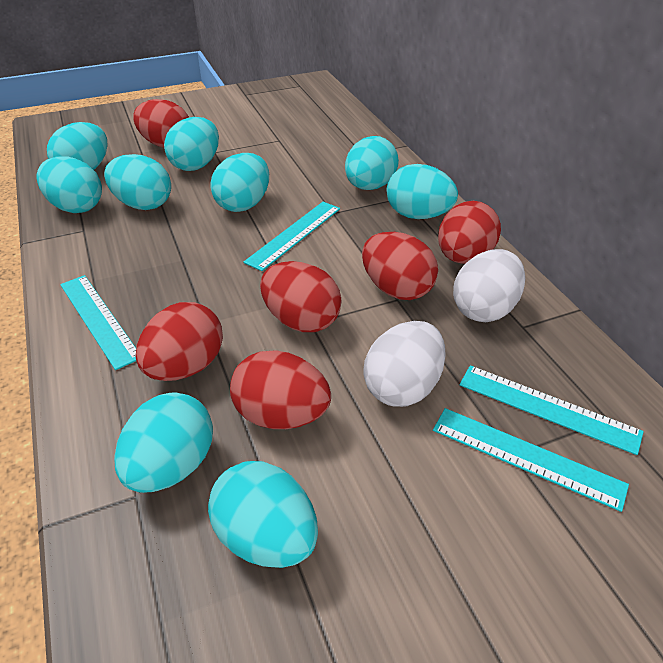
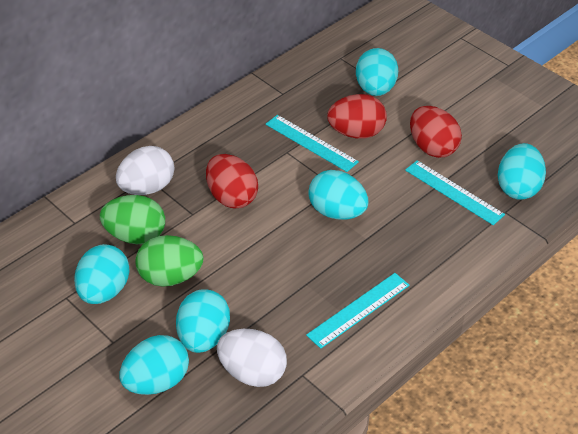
green egg: 0 -> 2
red egg: 6 -> 3
turquoise egg: 9 -> 6
turquoise ruler: 4 -> 3

